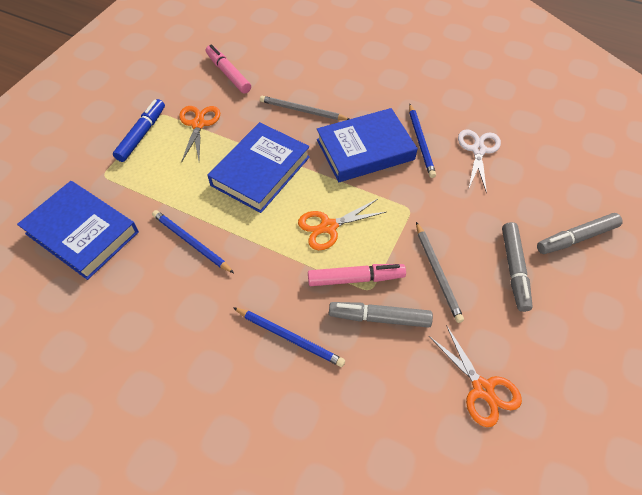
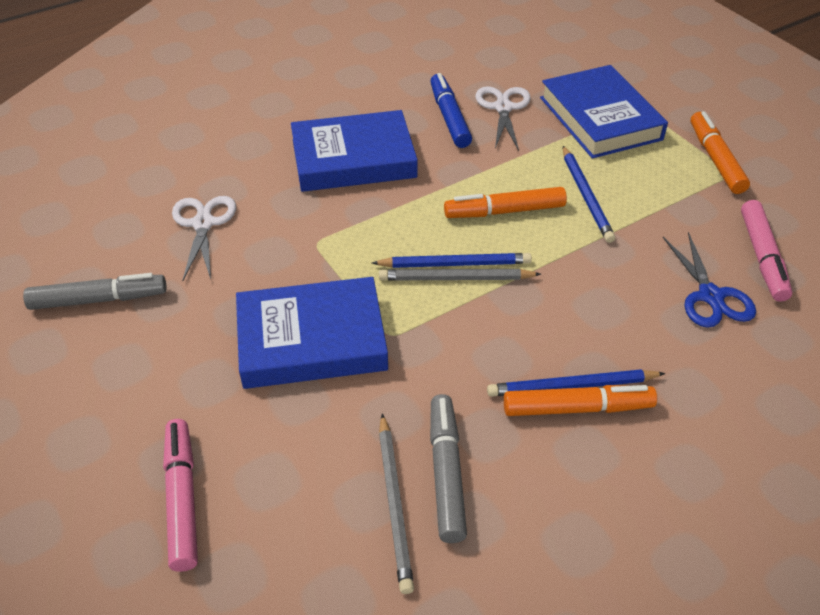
blue scissors: 0 -> 1
grey marker: 3 -> 2
orange marker: 0 -> 3
orange scissors: 3 -> 0
white scissors: 1 -> 2

